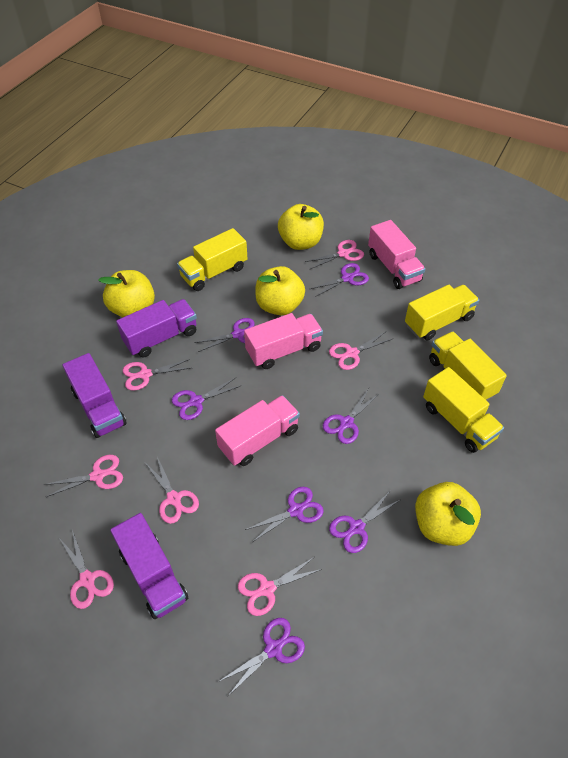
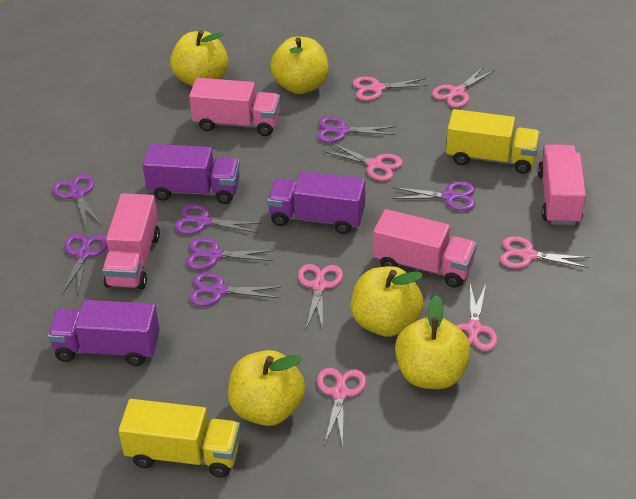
pink truck: 3 -> 4
yellow apple: 4 -> 5
yellow truck: 4 -> 2

